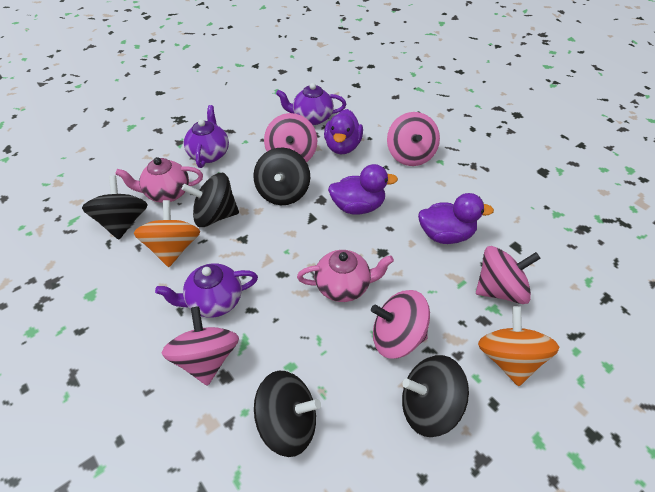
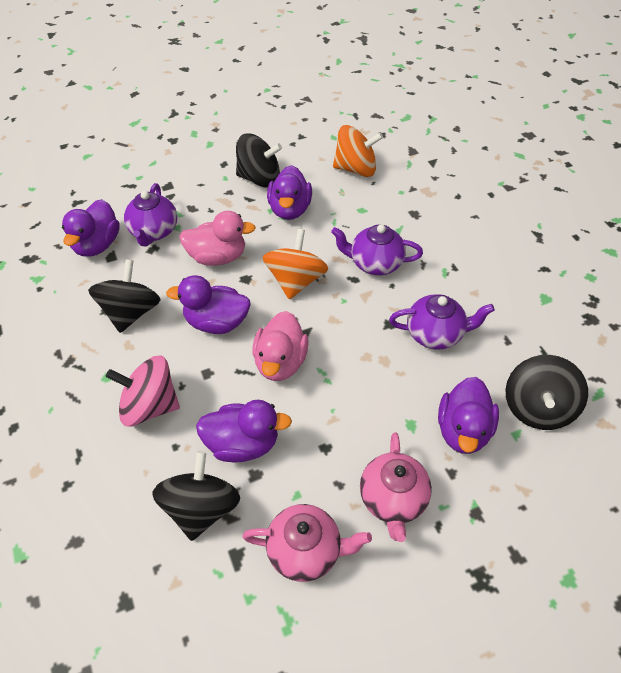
black spinning top: 5 -> 4
pink duck: 0 -> 2
pink spinning top: 5 -> 1
purple duck: 3 -> 5

